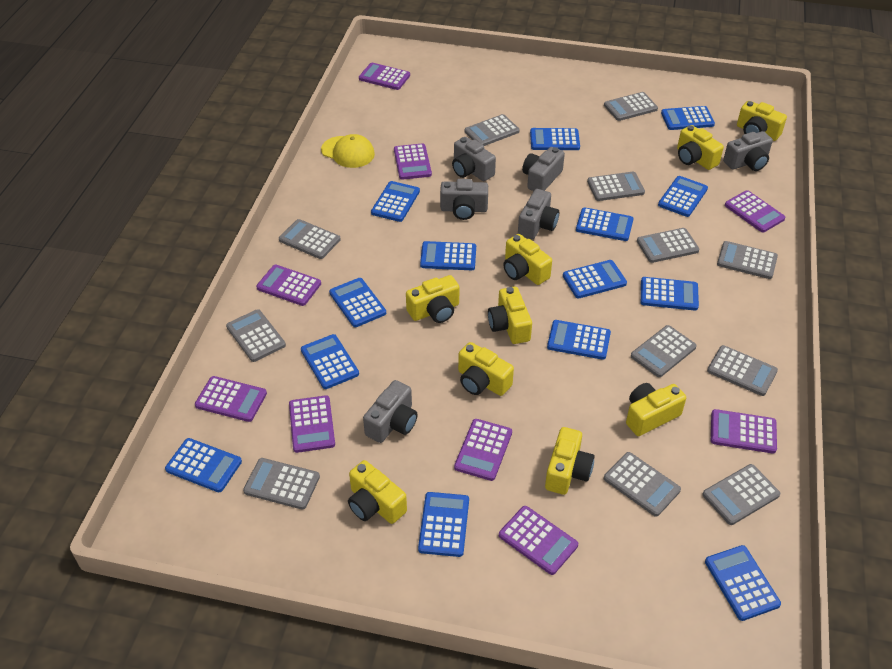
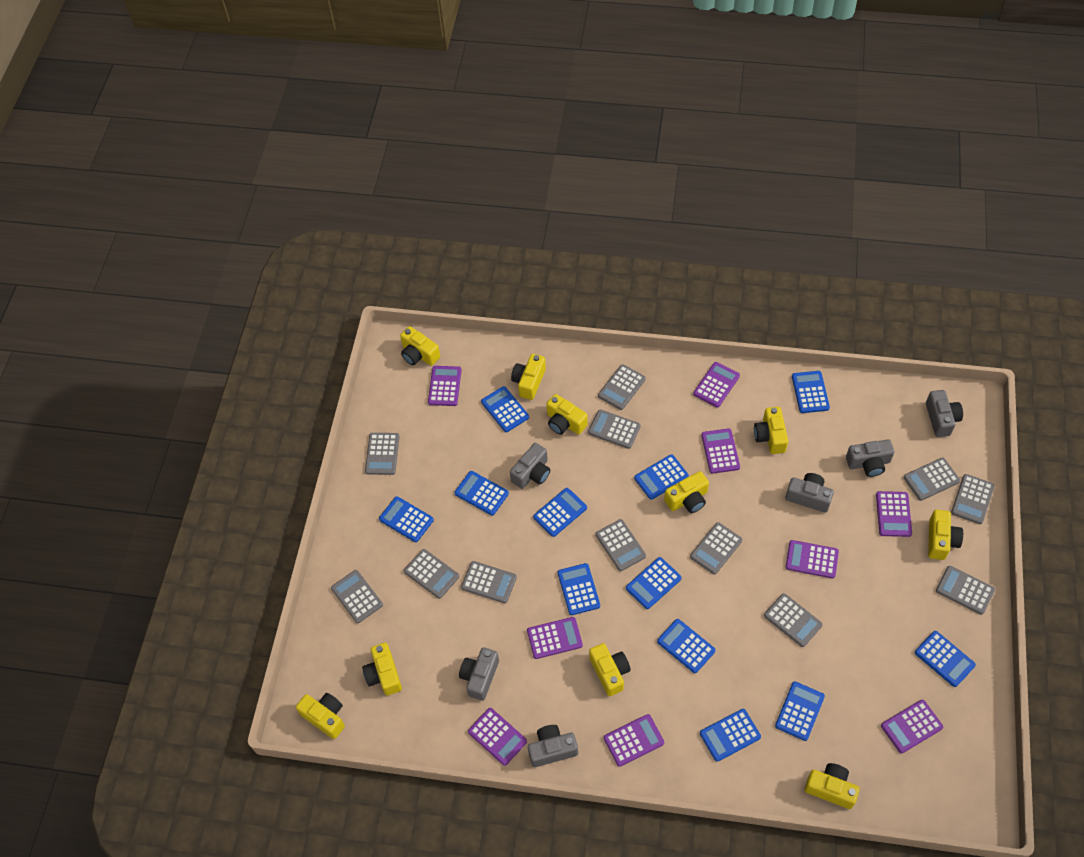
blue calculator: 14 -> 12
yellow camera: 9 -> 10
yellow cap: 1 -> 0

